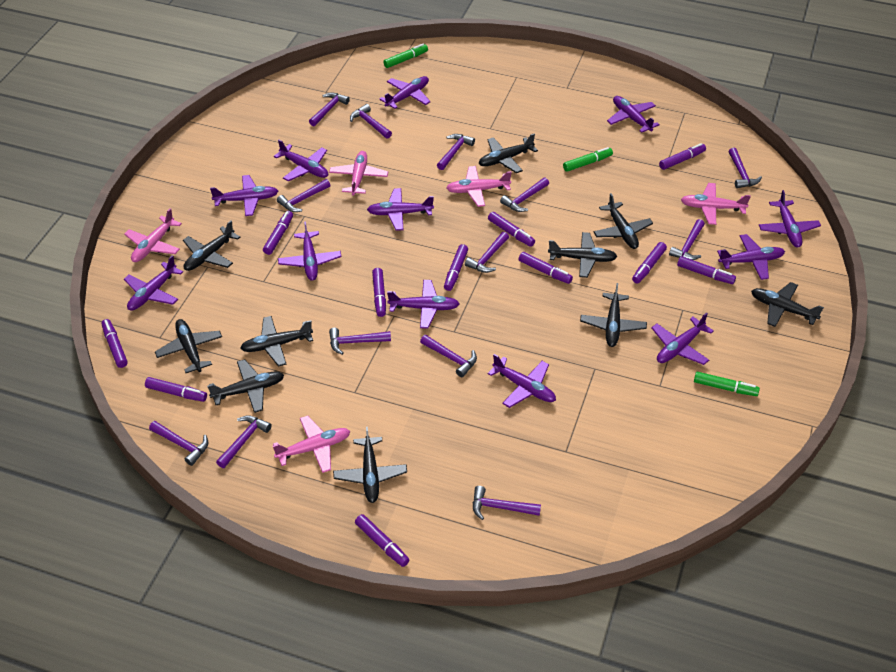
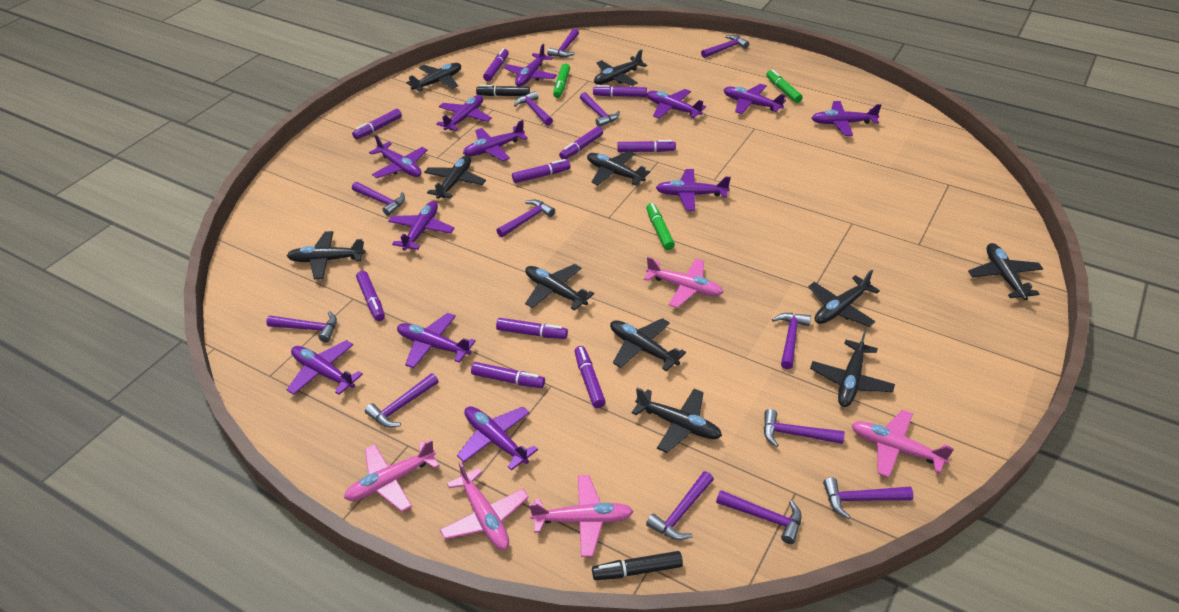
black marker: 0 -> 2
black plane: 10 -> 11
purple marker: 11 -> 10

